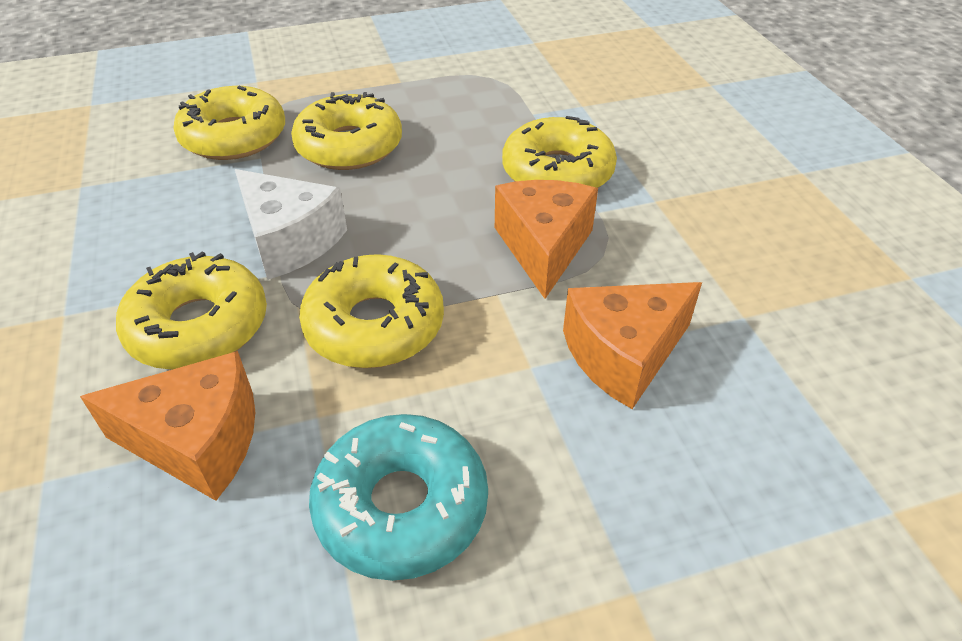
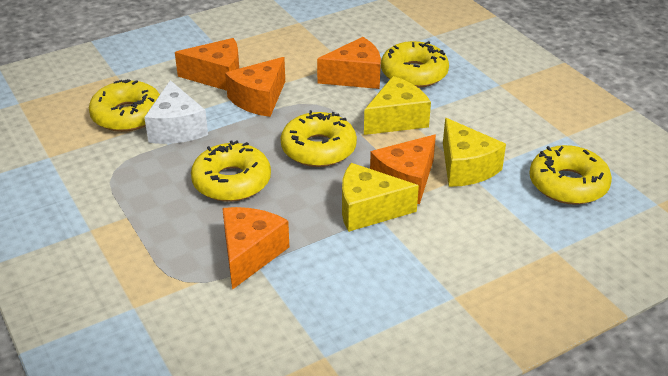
orange cheese: 3 -> 5
turquoise donut: 1 -> 0
yellow cheese: 0 -> 3

